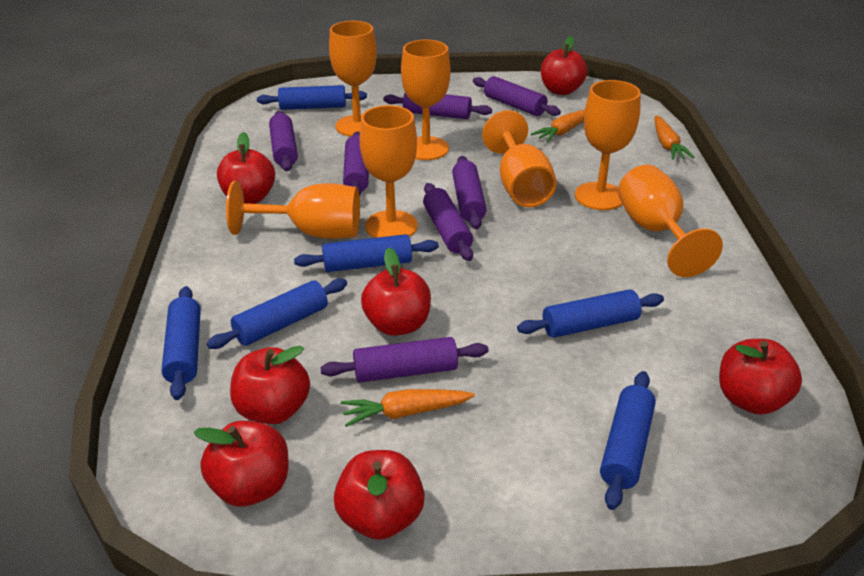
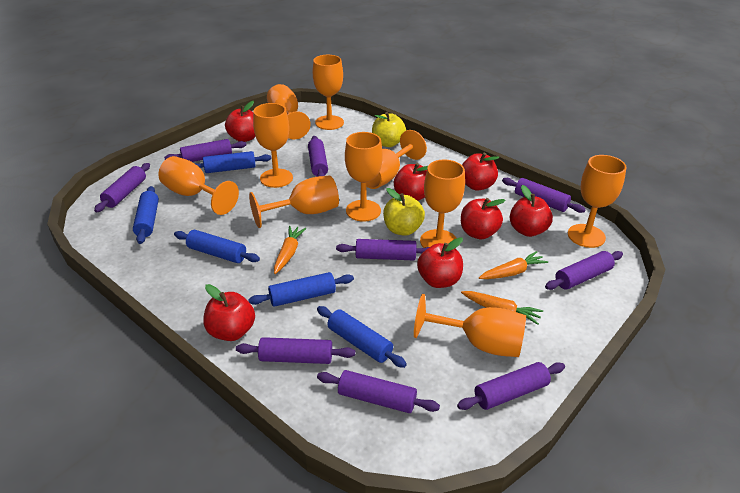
blue rolling pin: 6 -> 5
orange goblet: 7 -> 10
purple rolling pin: 7 -> 9
yellow apple: 0 -> 2

